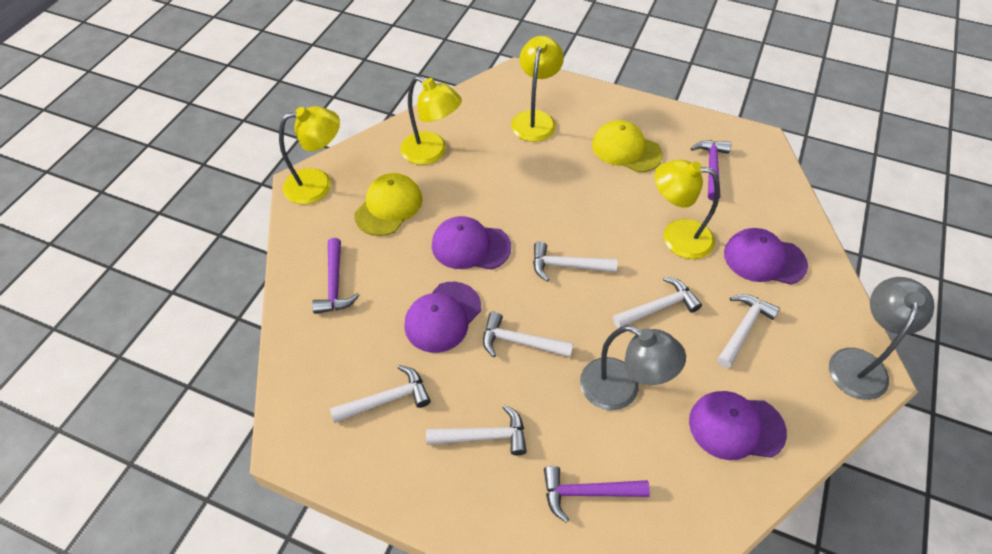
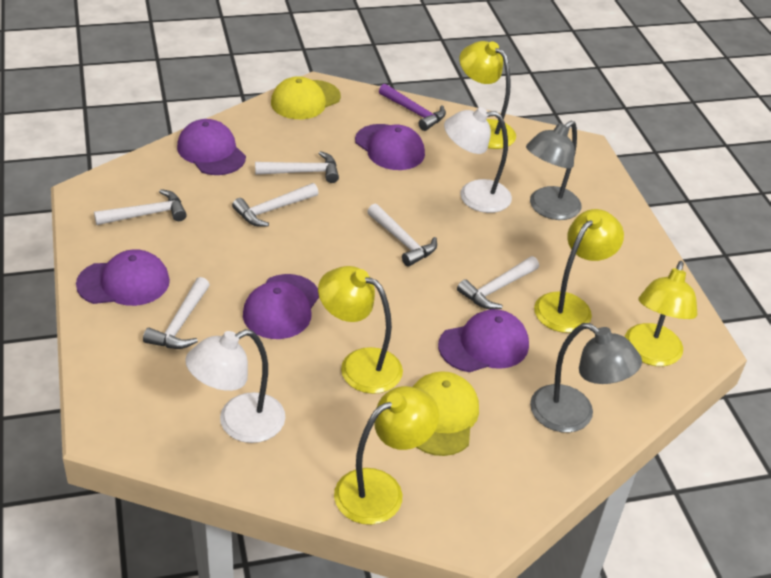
purple cap: 4 -> 5
purple hammer: 3 -> 1
white lamp: 0 -> 2
yellow lamp: 4 -> 5

